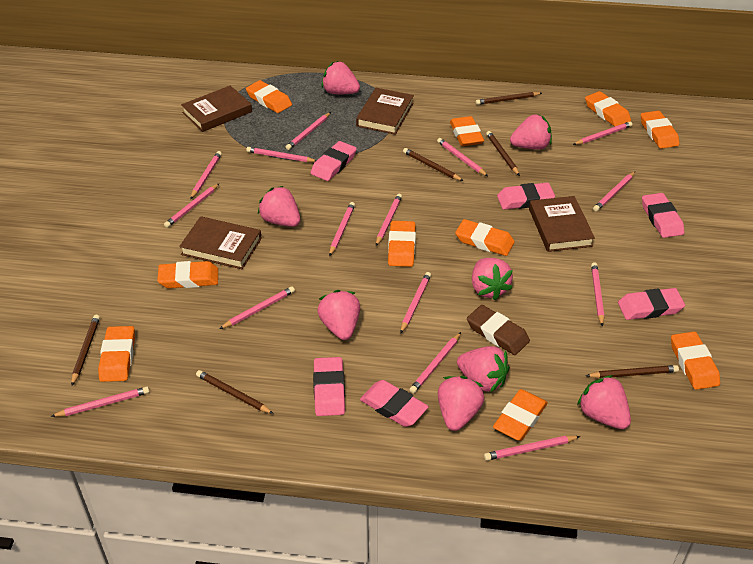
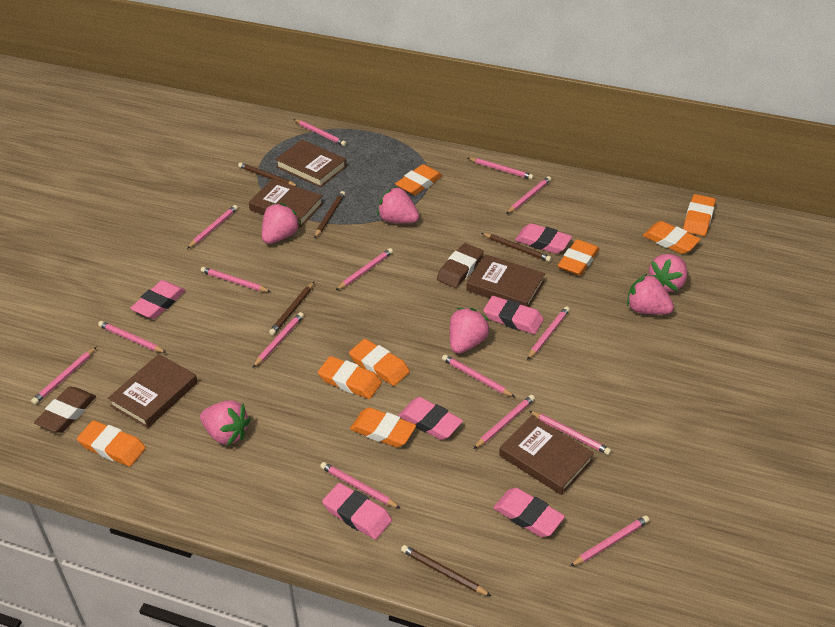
brown book: 4 -> 5
brown eraser: 1 -> 2
brown pencil: 6 -> 5
orange eraser: 10 -> 8
pink strawberry: 8 -> 6

